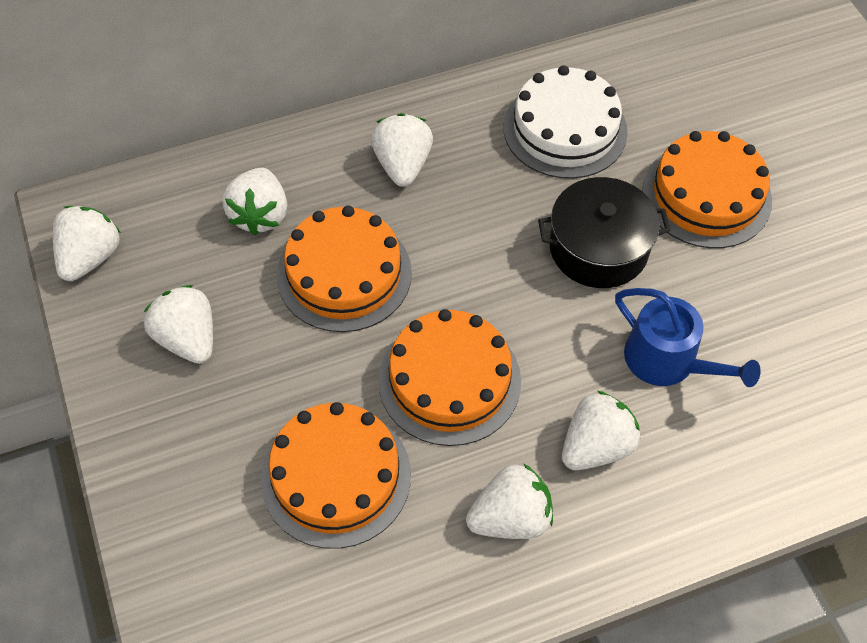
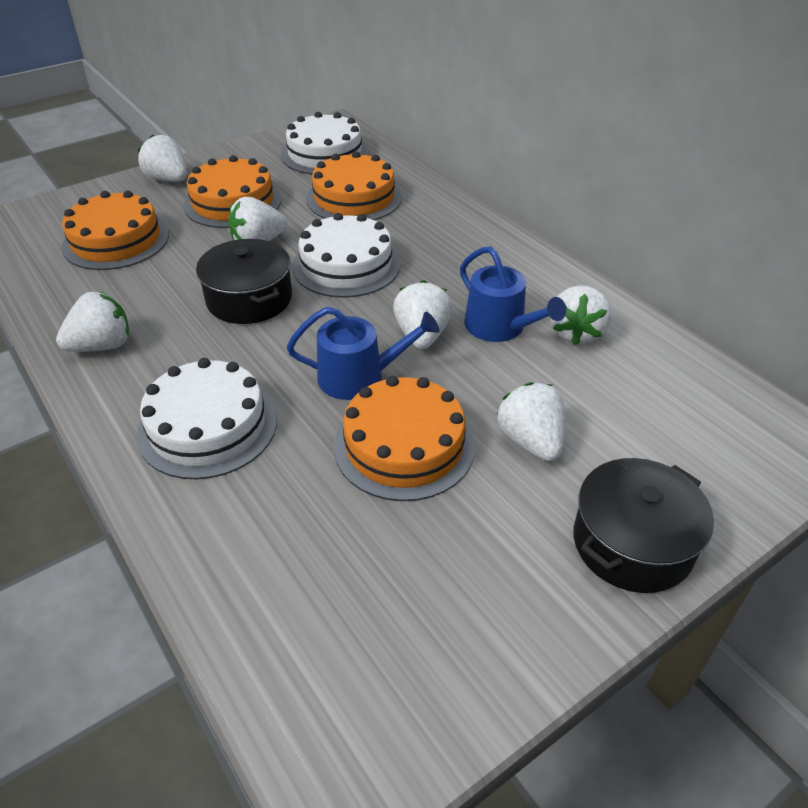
black pot: 1 -> 2
blue watering can: 1 -> 2
white cake: 1 -> 3

